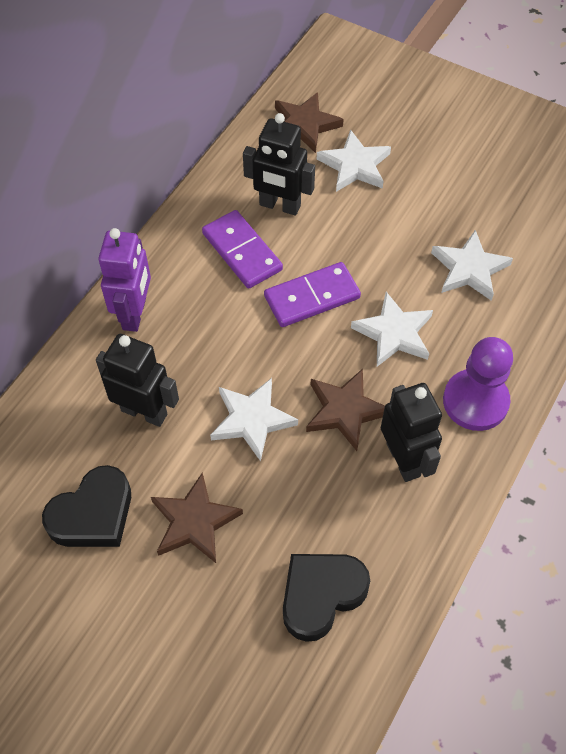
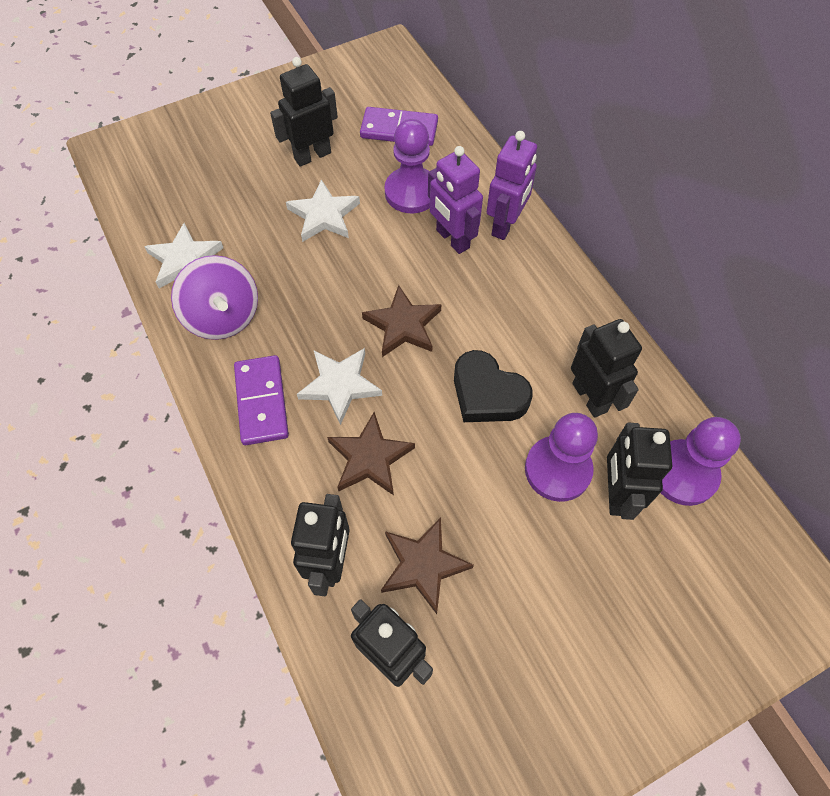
black heart: 2 -> 1
black robot: 3 -> 5
purple pawn: 1 -> 3
purple robot: 1 -> 2
purple spinning top: 0 -> 1
white star: 4 -> 3

